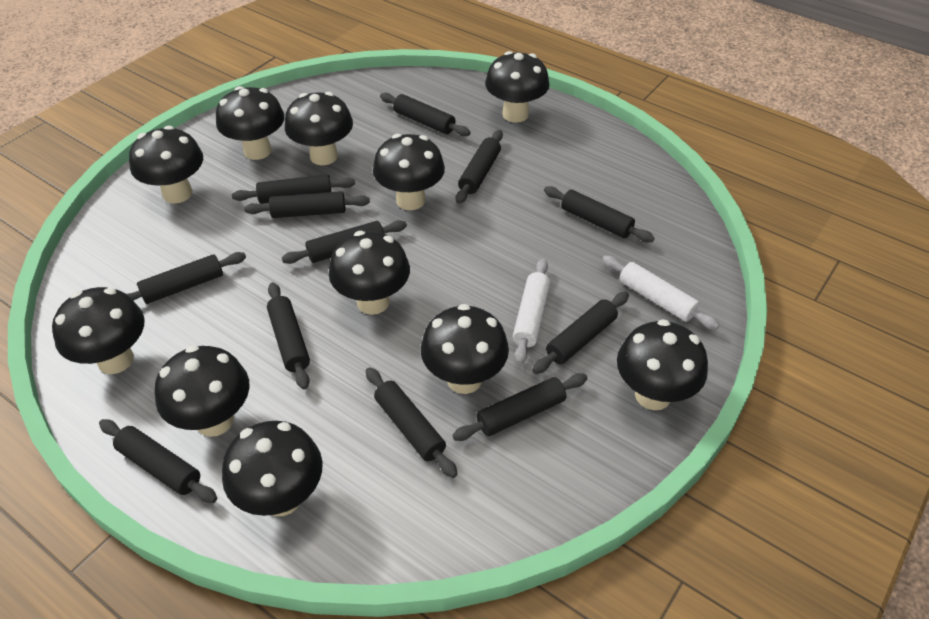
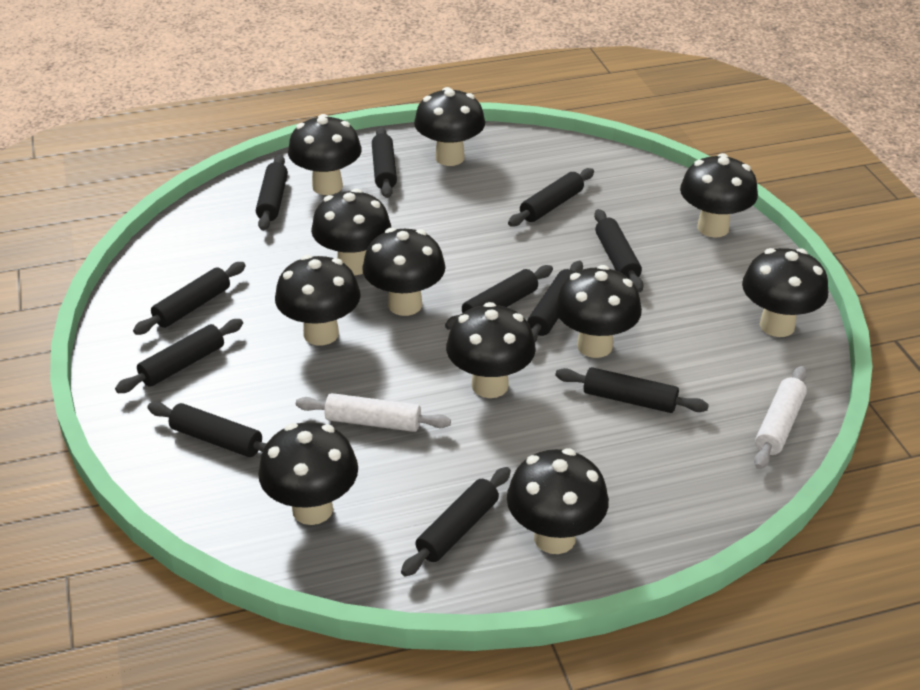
black rolling pin: 12 -> 11

